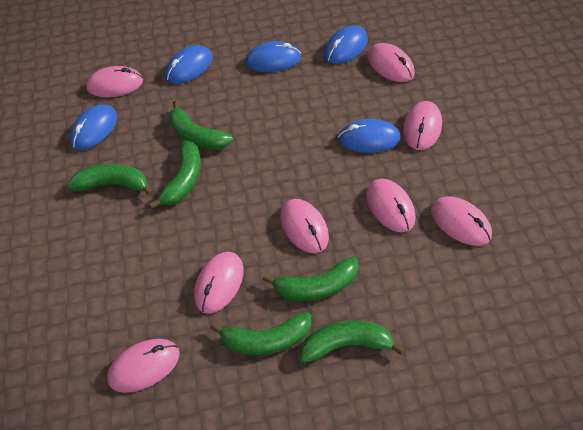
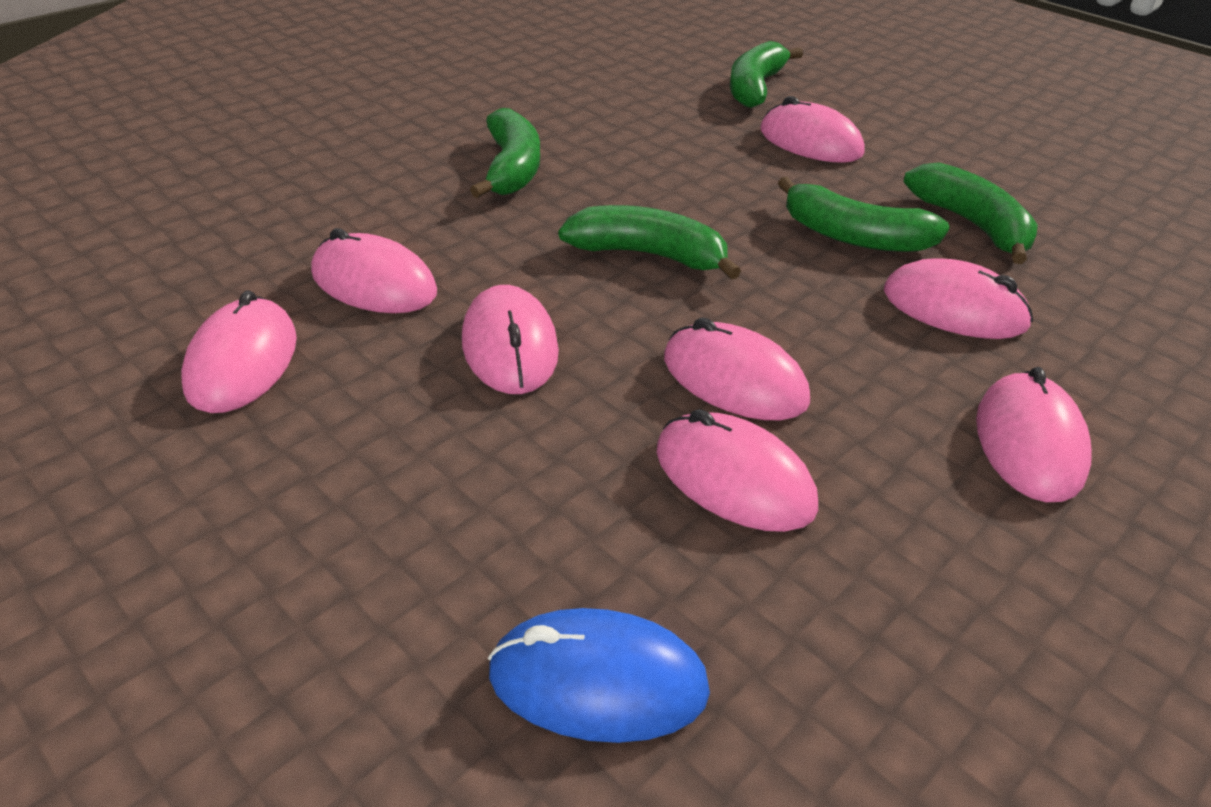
blue mouse: 5 -> 1
green banana: 6 -> 5

